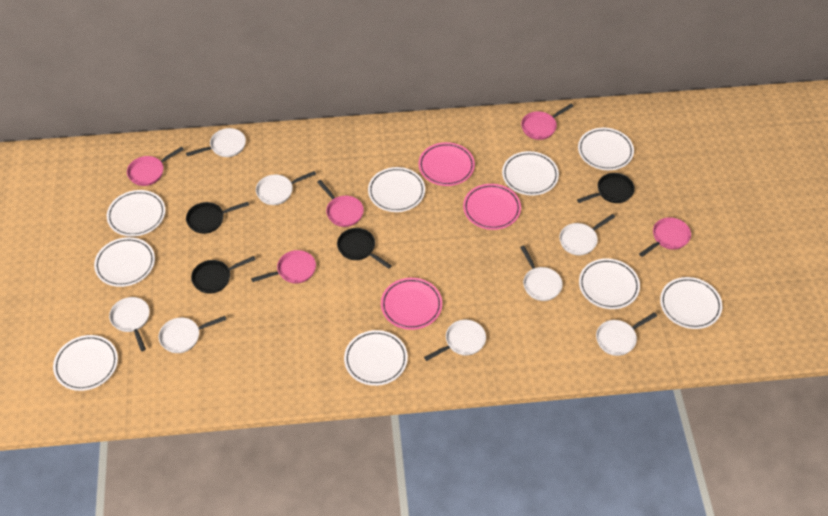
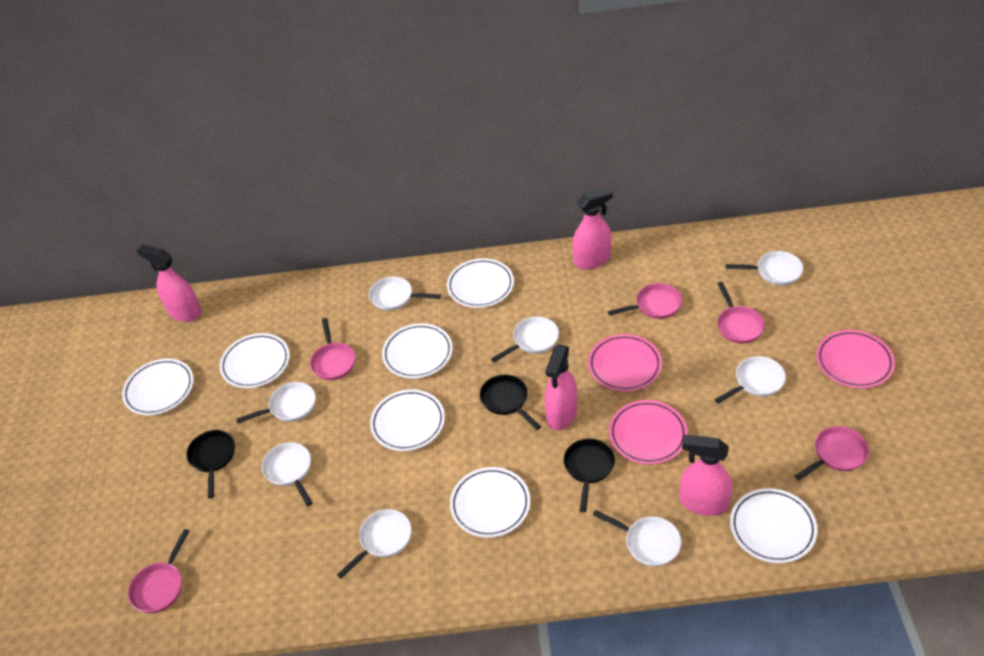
black pan: 4 -> 3
pink spray bottle: 0 -> 4
white plate: 9 -> 7

